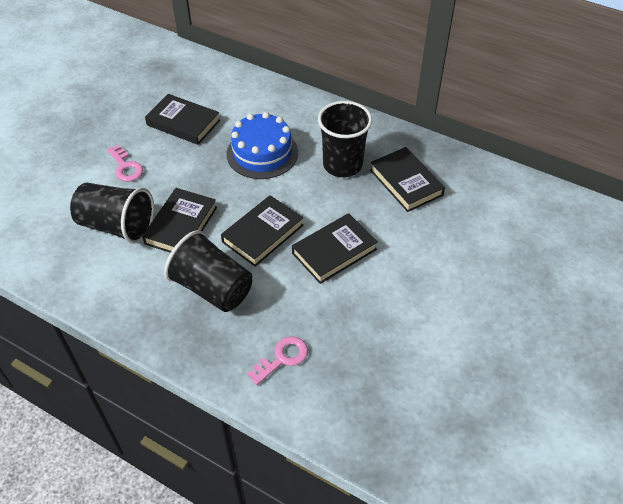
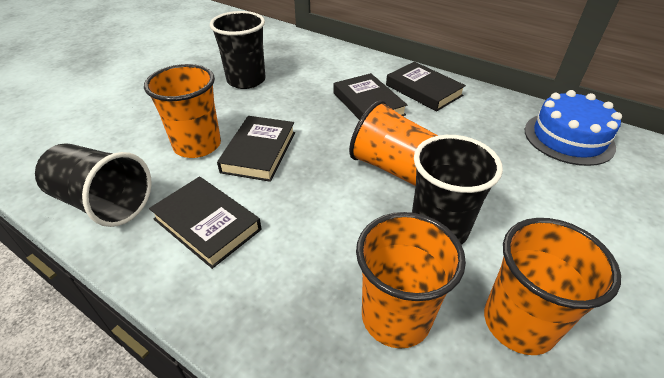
black book: 5 -> 4
orange cup: 0 -> 4
pink key: 2 -> 0

